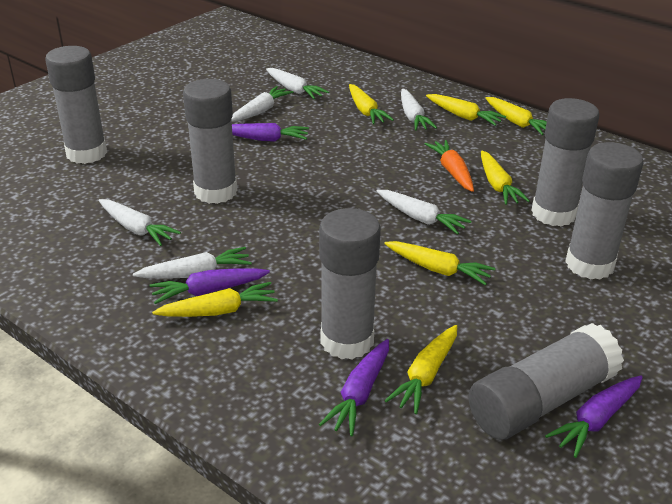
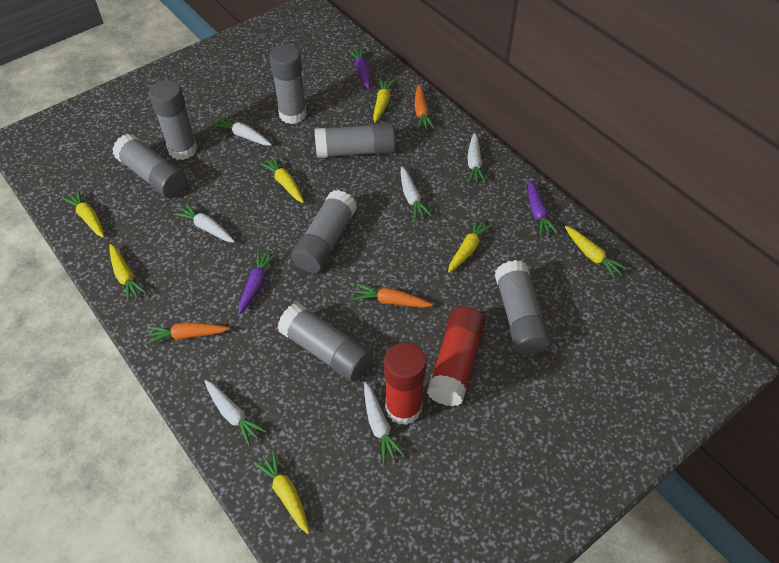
grey glue stick: 6 -> 7
orange carrot: 1 -> 3
purple carrot: 4 -> 3
red glue stick: 0 -> 2

